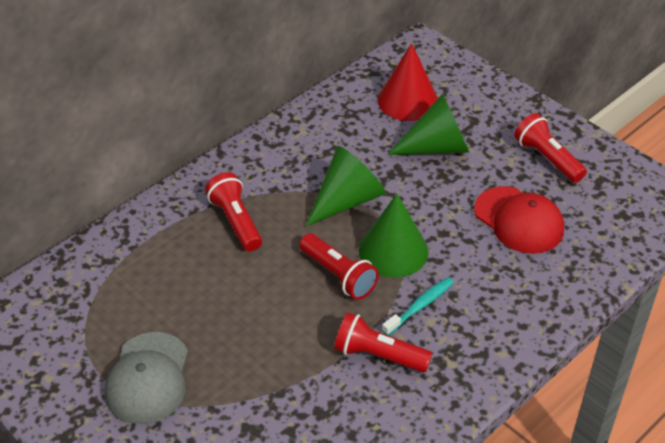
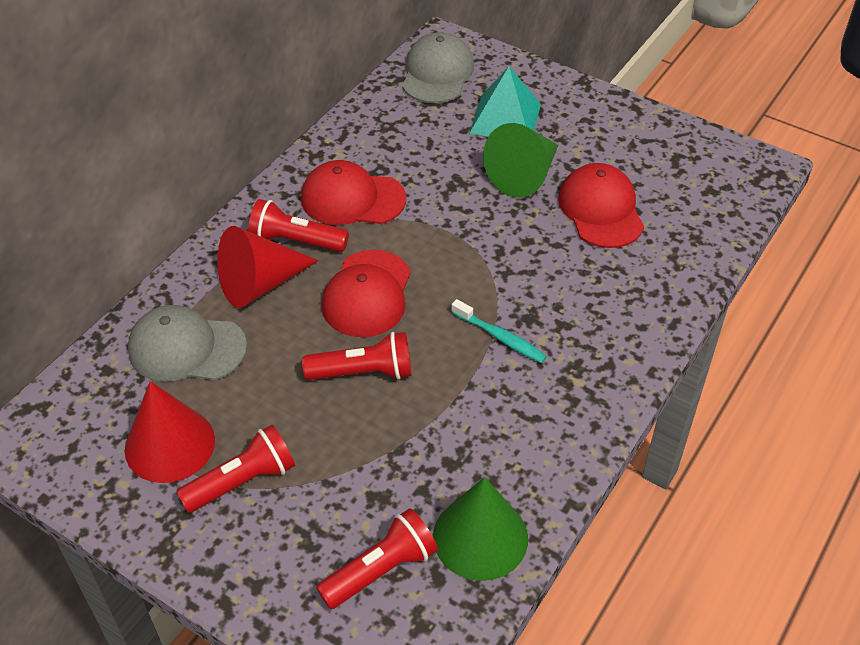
green cone: 3 -> 2
grey cap: 1 -> 2
red cap: 1 -> 3
red cone: 1 -> 2
turquoise pyramid: 0 -> 1

